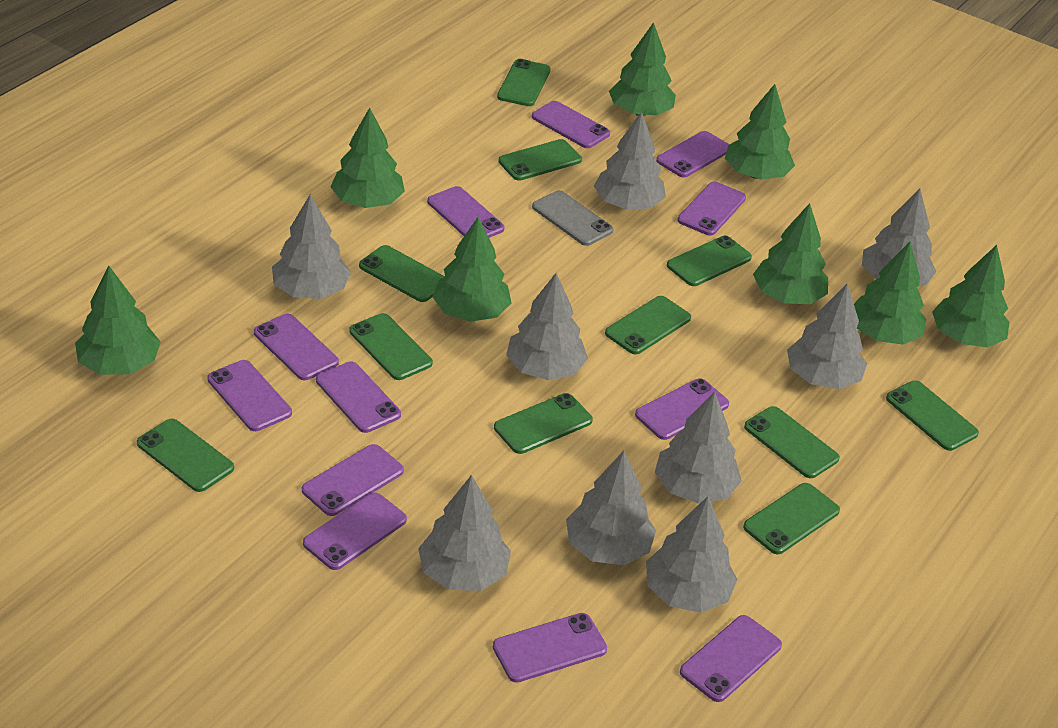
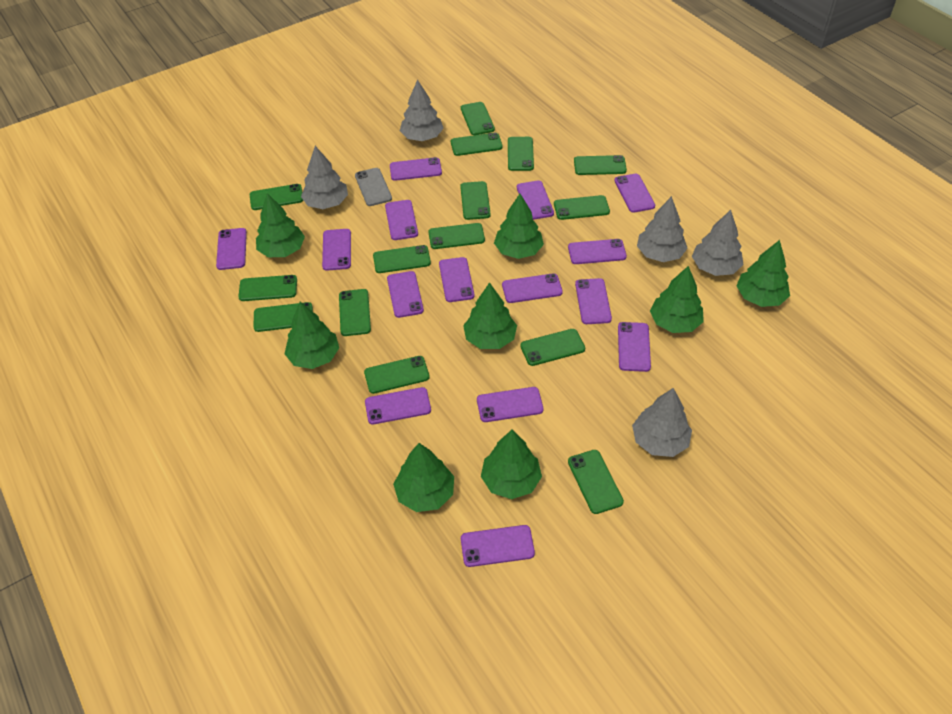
green phone: 11 -> 15
grey tree: 9 -> 5
purple phone: 12 -> 15

